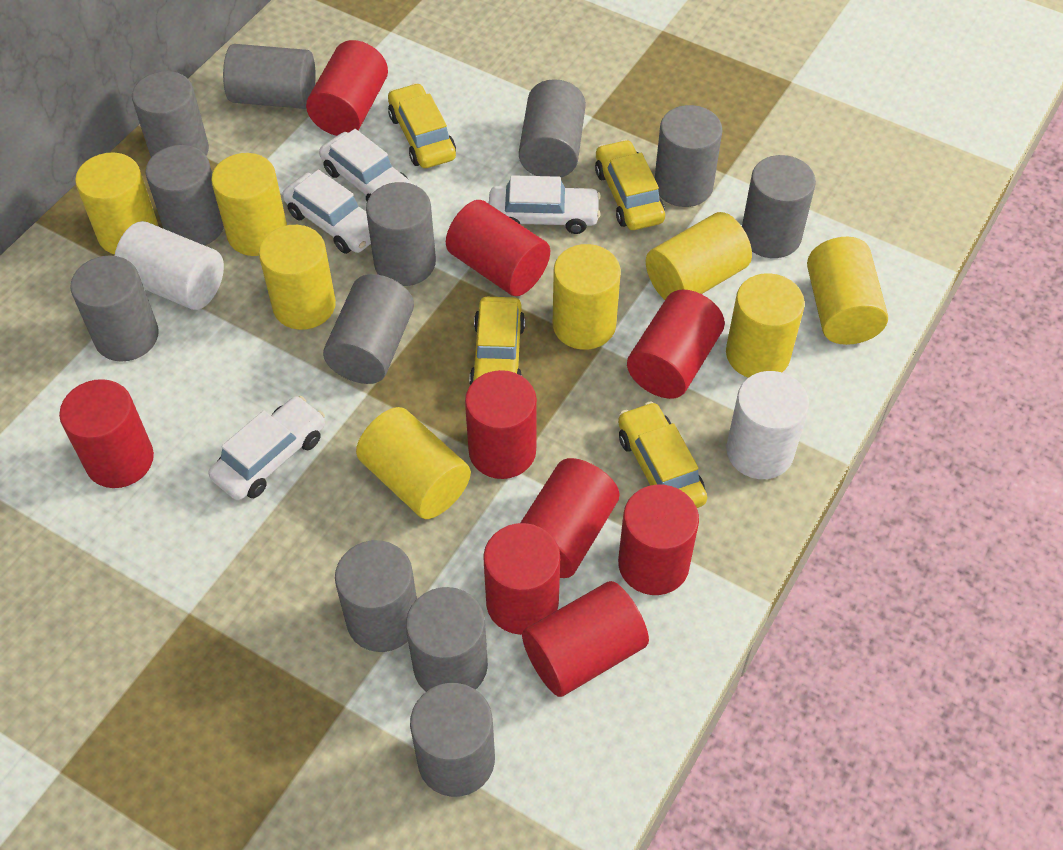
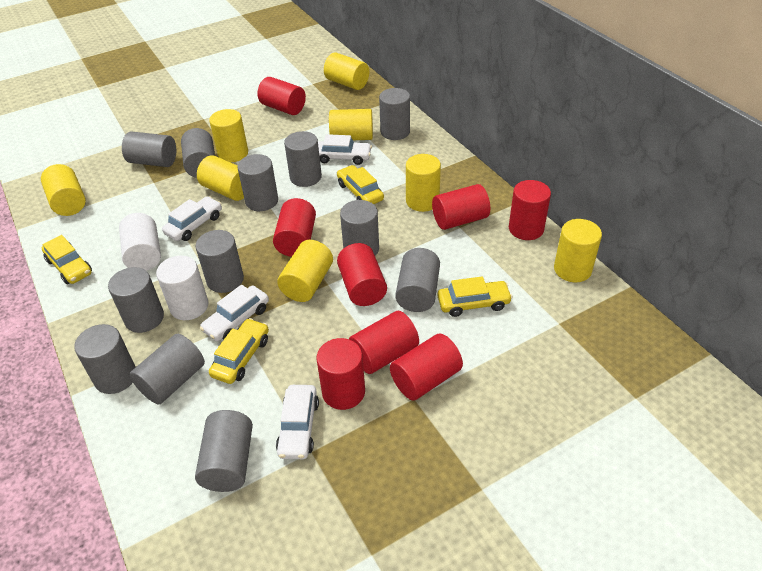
red cylinder: 9 -> 8

